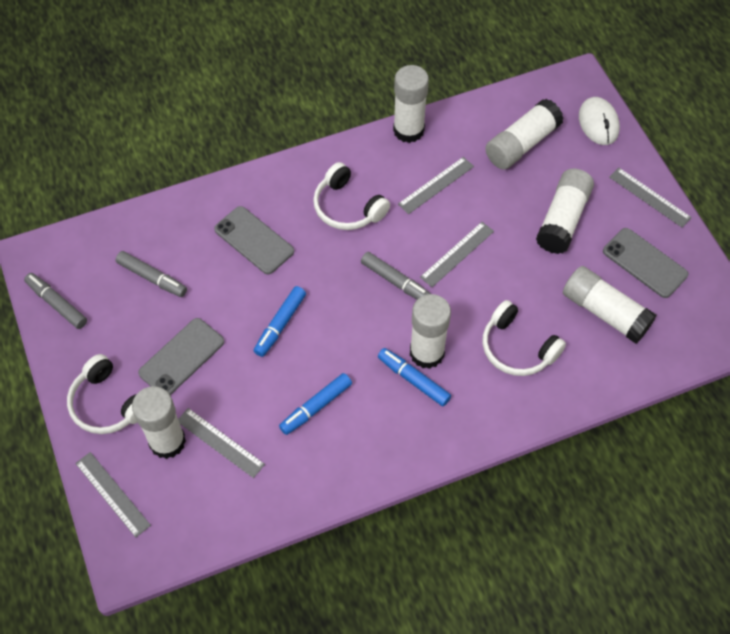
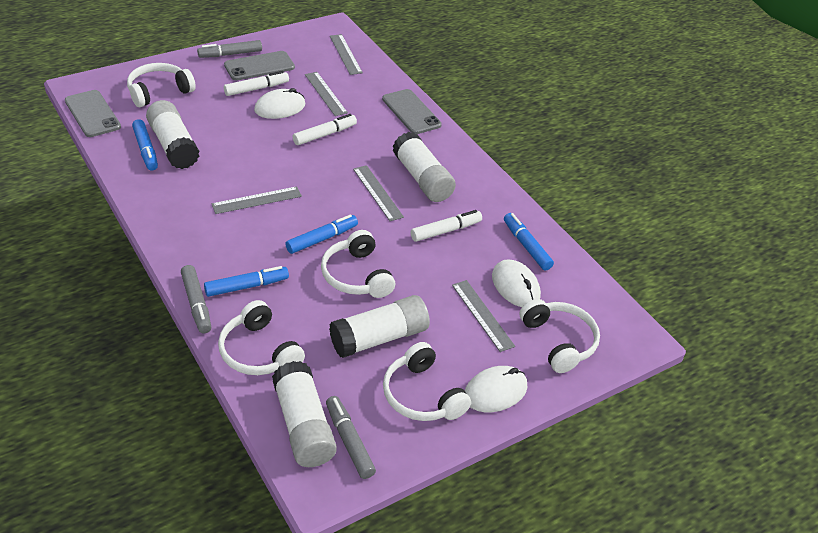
blue marker: 3 -> 4
white glue stick: 6 -> 4
white headphones: 3 -> 5
white marker: 0 -> 3
white mouse: 1 -> 3

